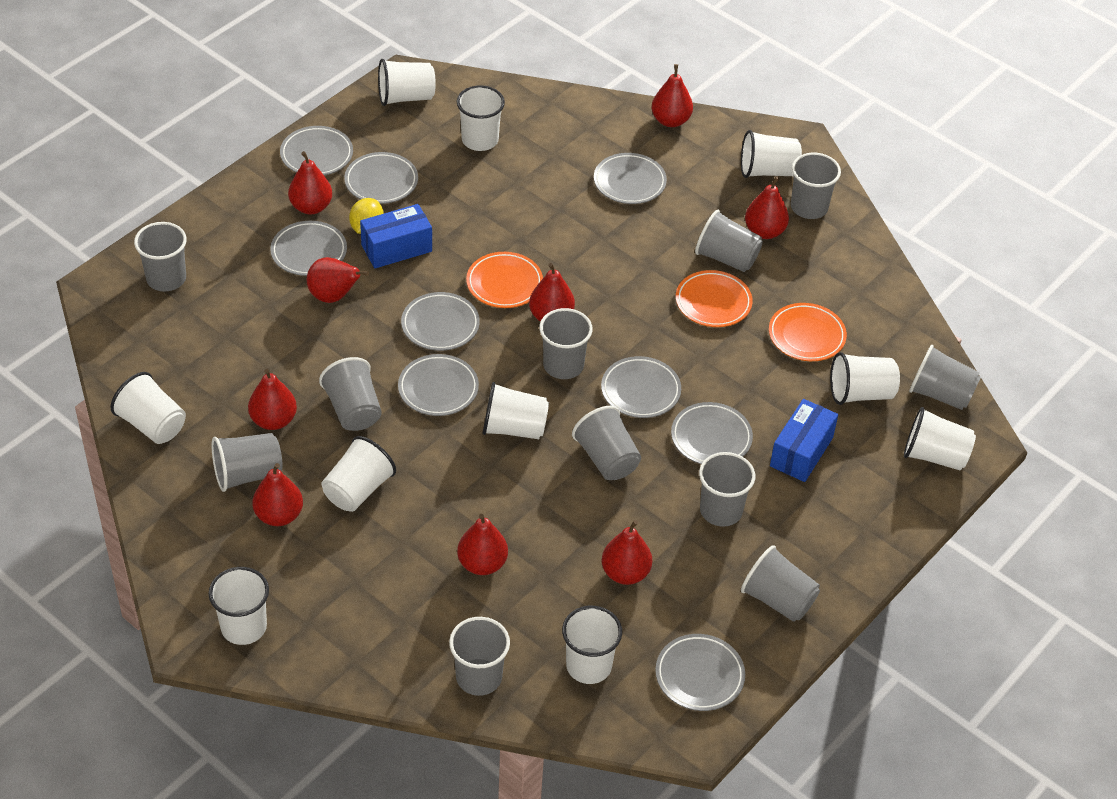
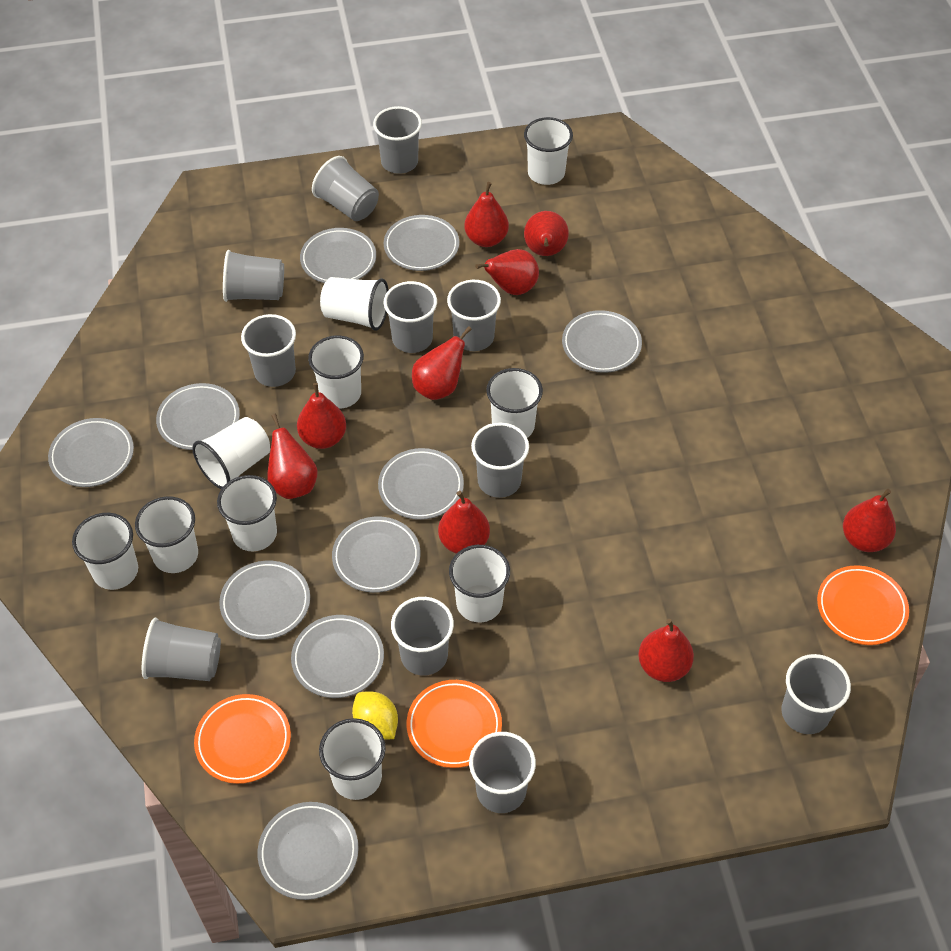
blue box: 2 -> 0
grey plate: 9 -> 10

